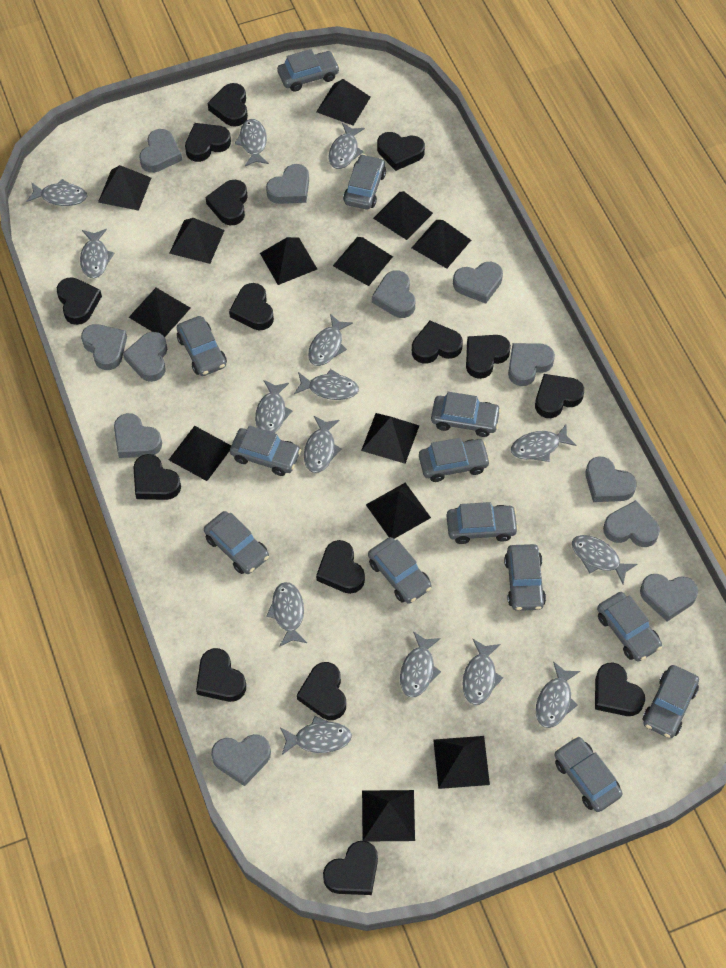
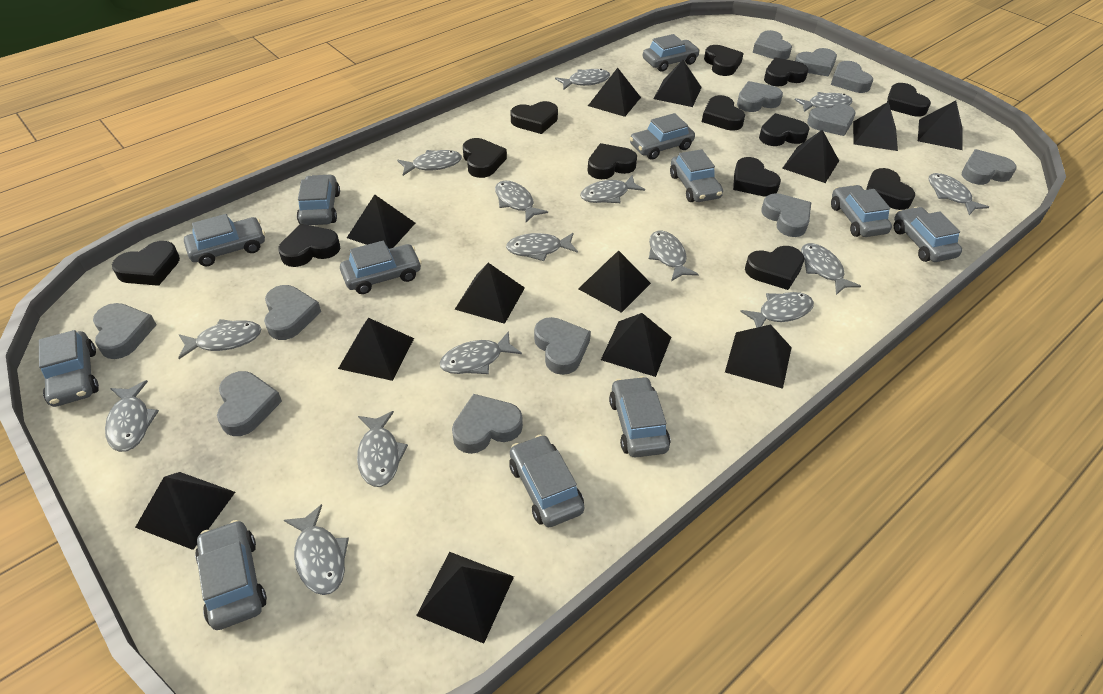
black heart: 15 -> 13
grey car: 13 -> 12

